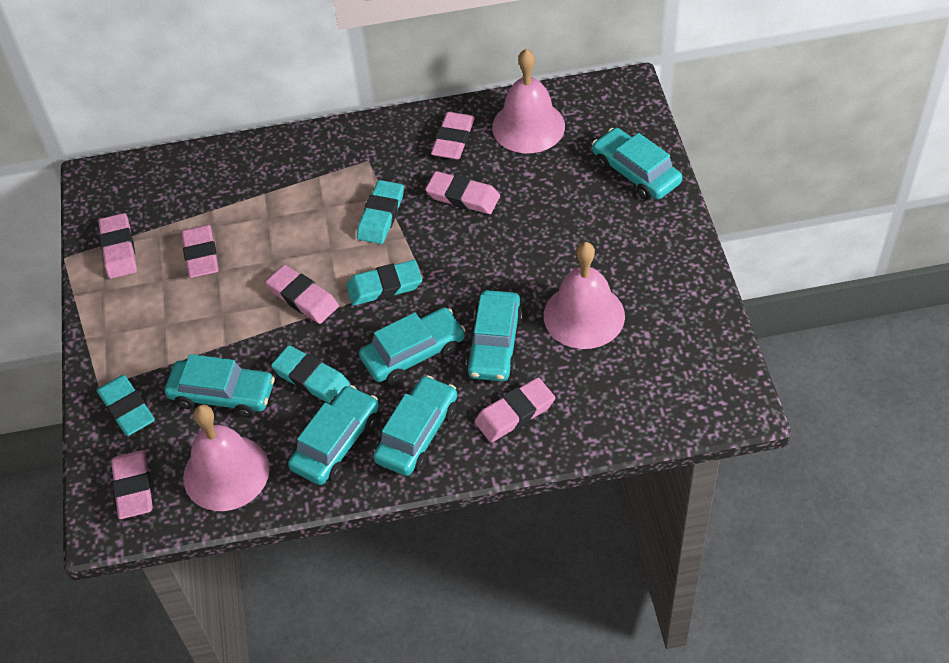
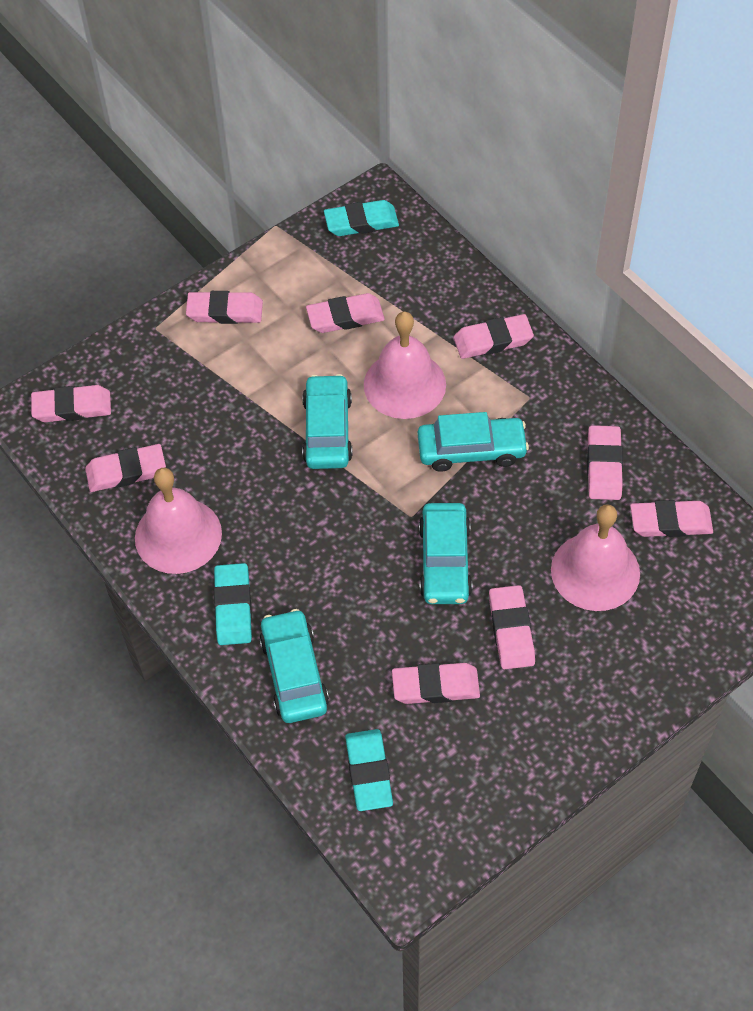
pink eraser: 7 -> 9
turquoise car: 6 -> 4
turquoise eraser: 4 -> 3

